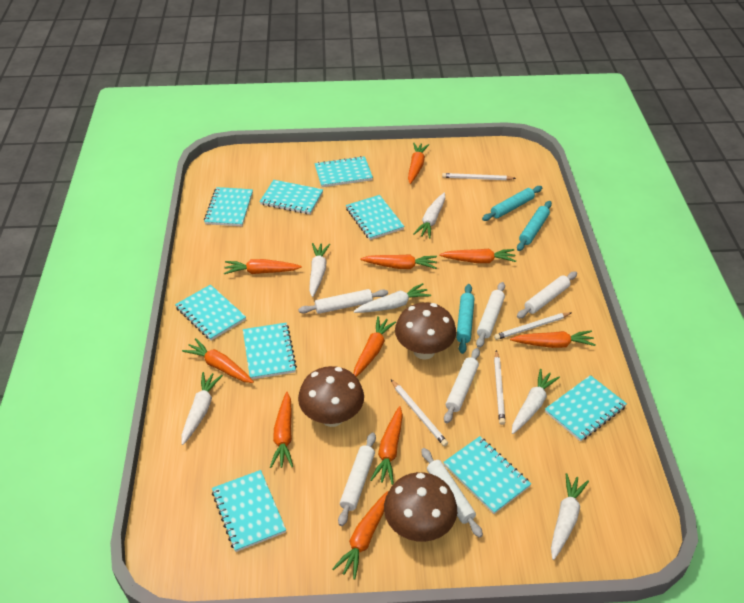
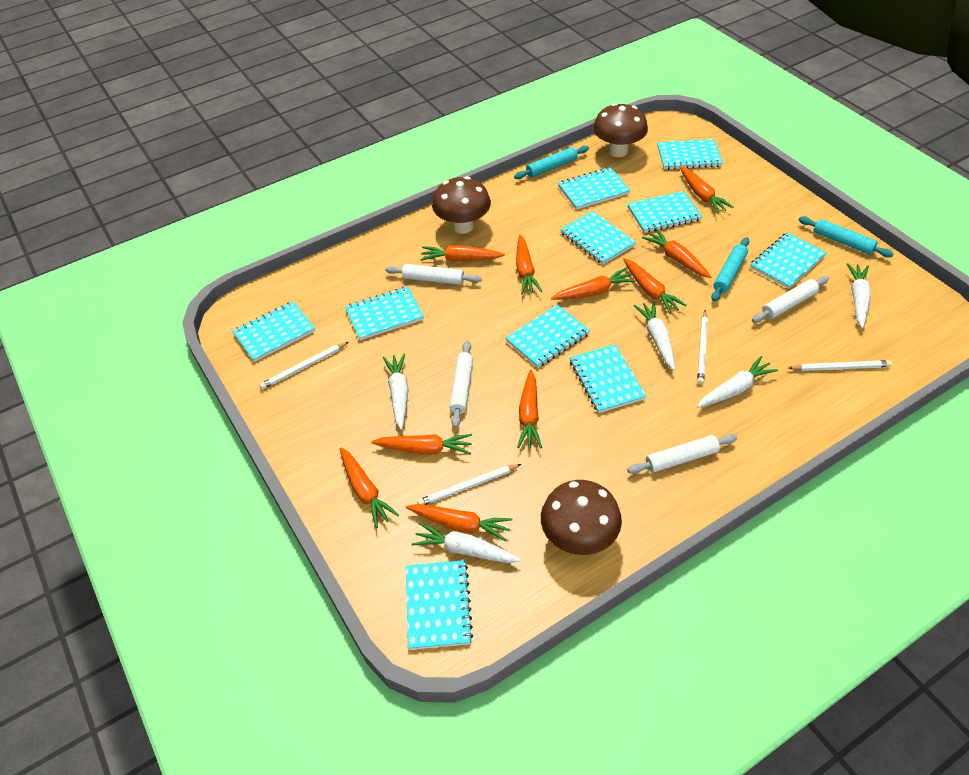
turquoise notebook: 9 -> 10
white carrot: 6 -> 5
white rolling pin: 6 -> 4

